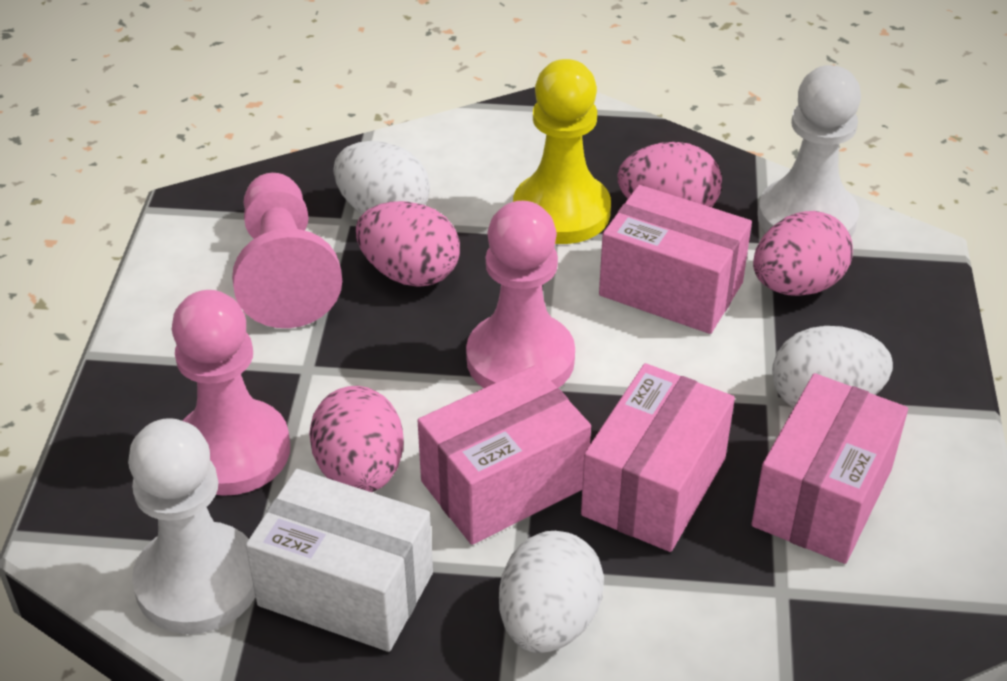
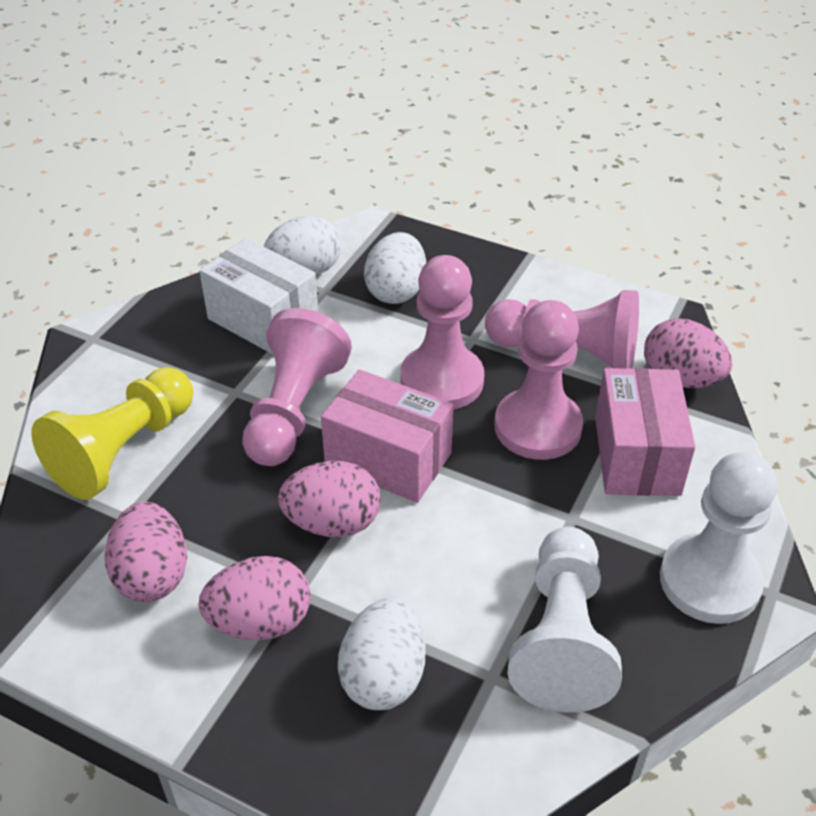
pink box: 4 -> 2
pink pawn: 3 -> 4

